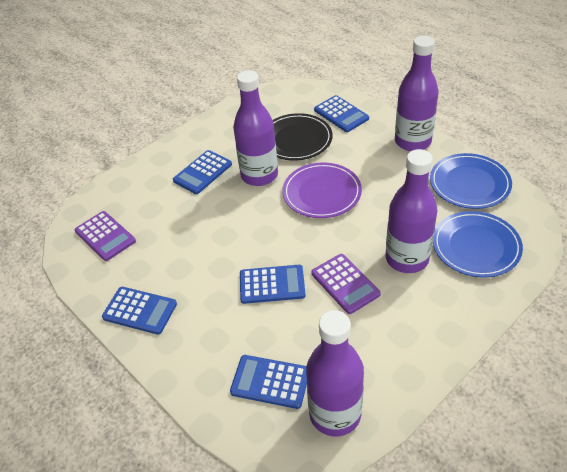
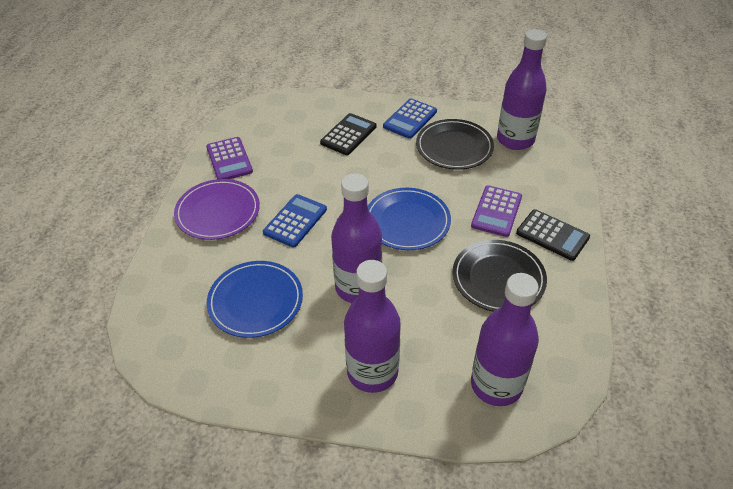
black calculator: 0 -> 2
black plate: 1 -> 2
blue calculator: 5 -> 2

